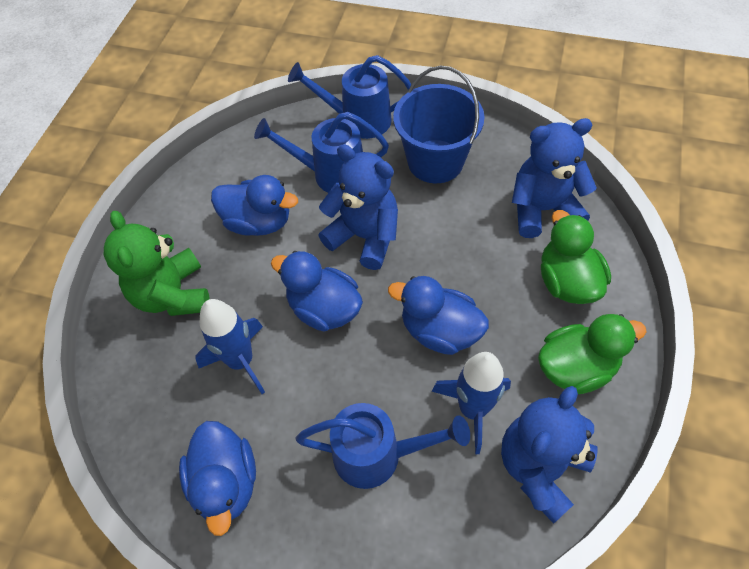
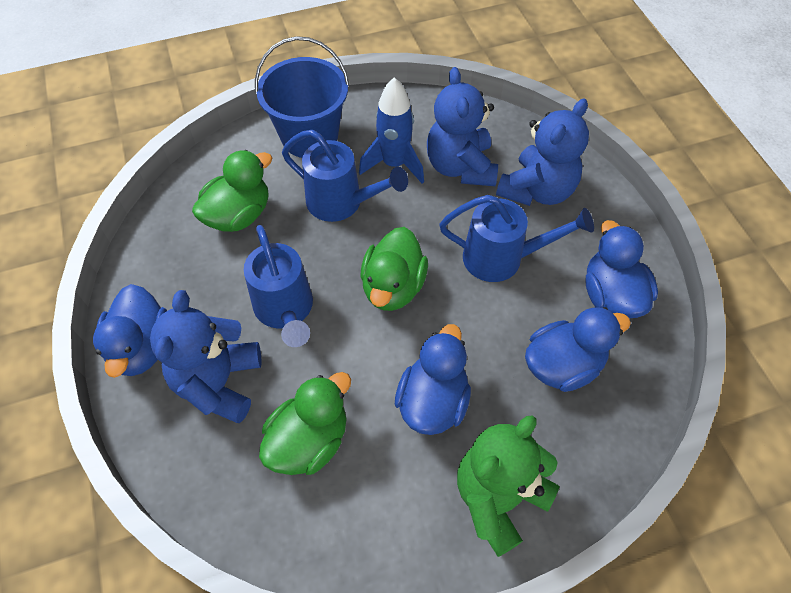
blue rocket: 2 -> 1
green duck: 2 -> 3

